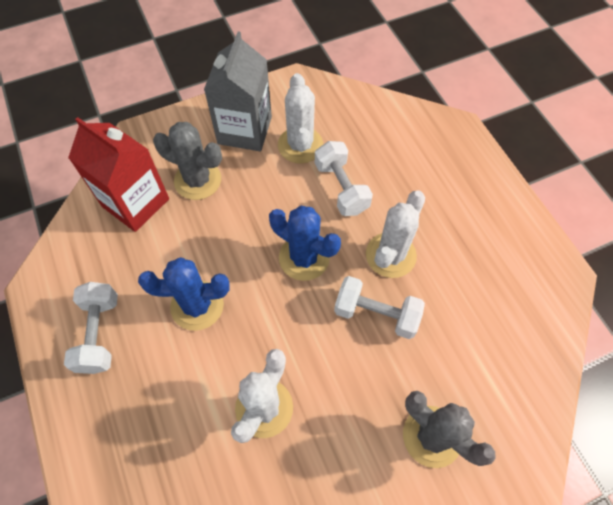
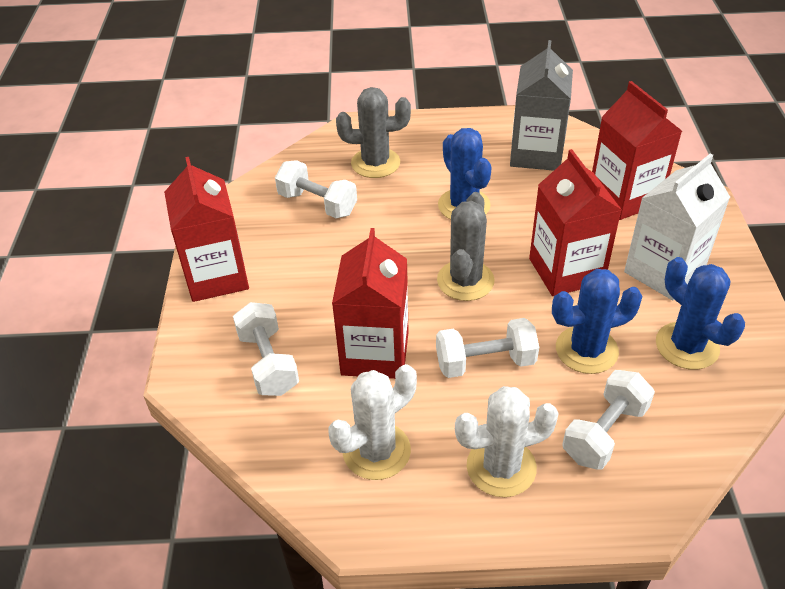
blue cactus: 2 -> 3
red carton: 1 -> 4
white cactus: 3 -> 2
white carton: 0 -> 1
white dumbbell: 3 -> 4

